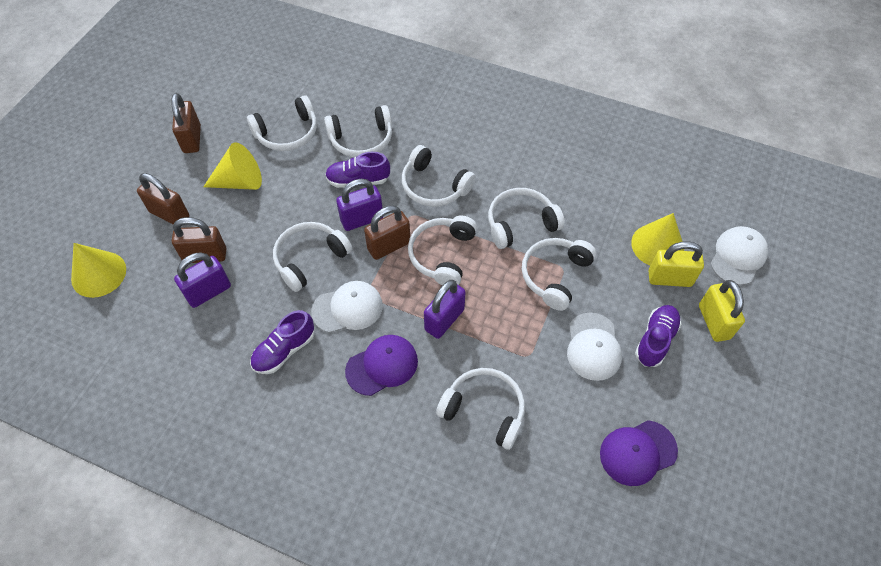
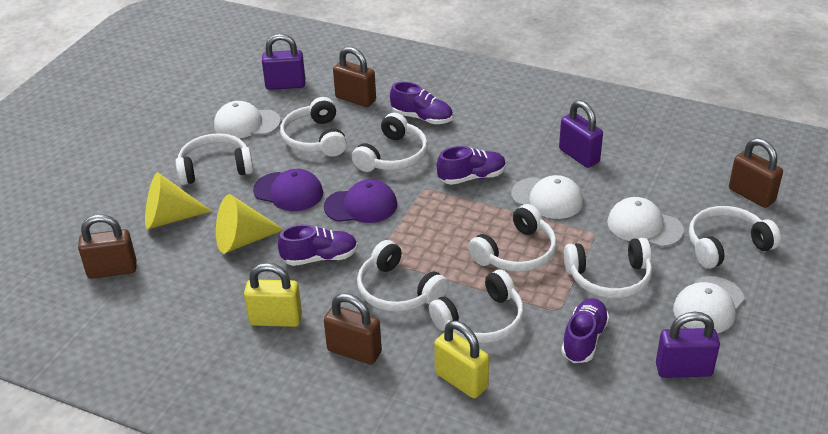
purple shoe: 3 -> 4
white cap: 3 -> 4
yellow cone: 3 -> 2

